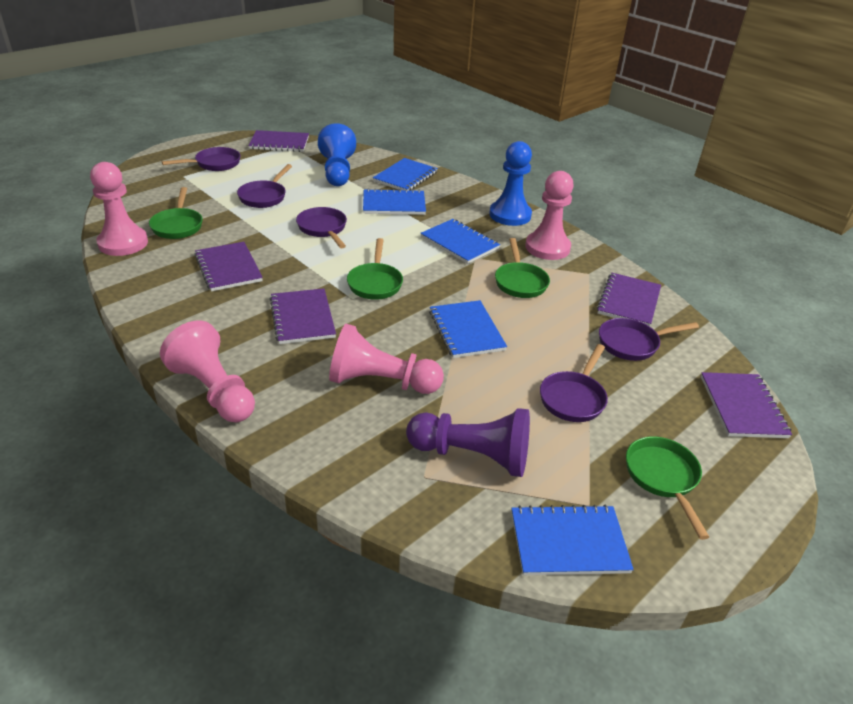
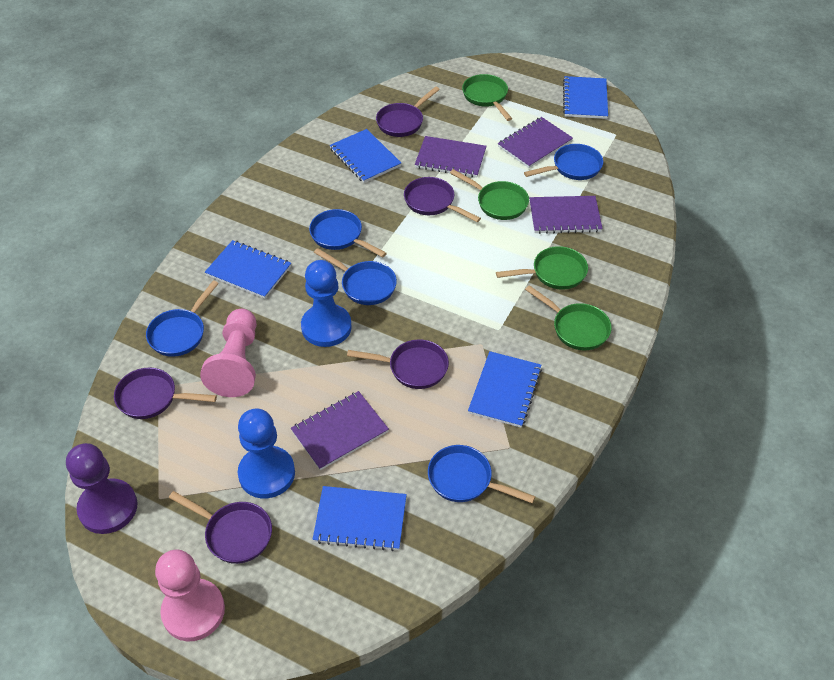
blue pan: 0 -> 5
pink pawn: 4 -> 2
purple notebook: 5 -> 4

